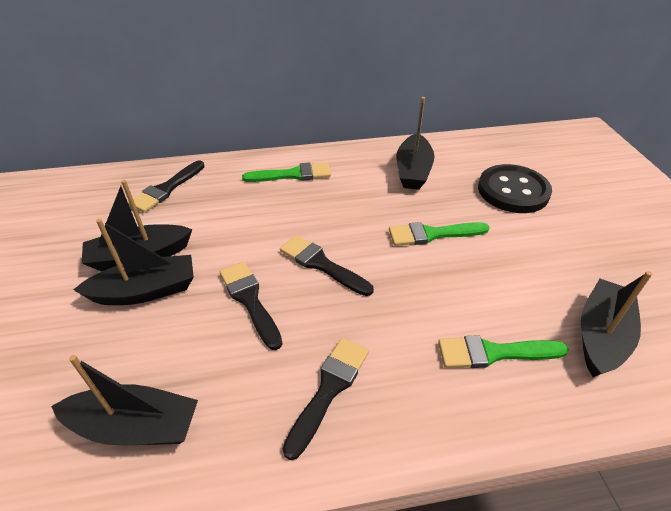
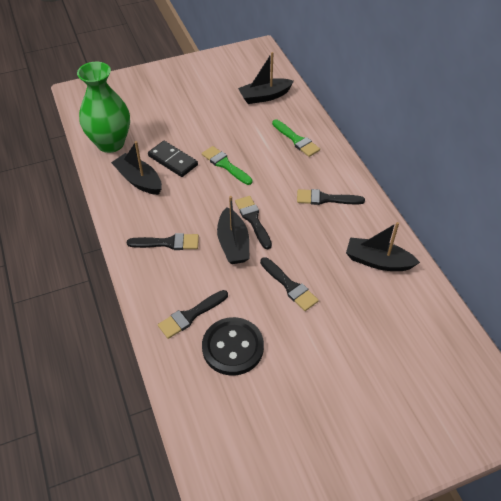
black boat: 5 -> 4
black brush: 4 -> 5
black domino: 0 -> 1
green brush: 3 -> 2
green vase: 0 -> 1

